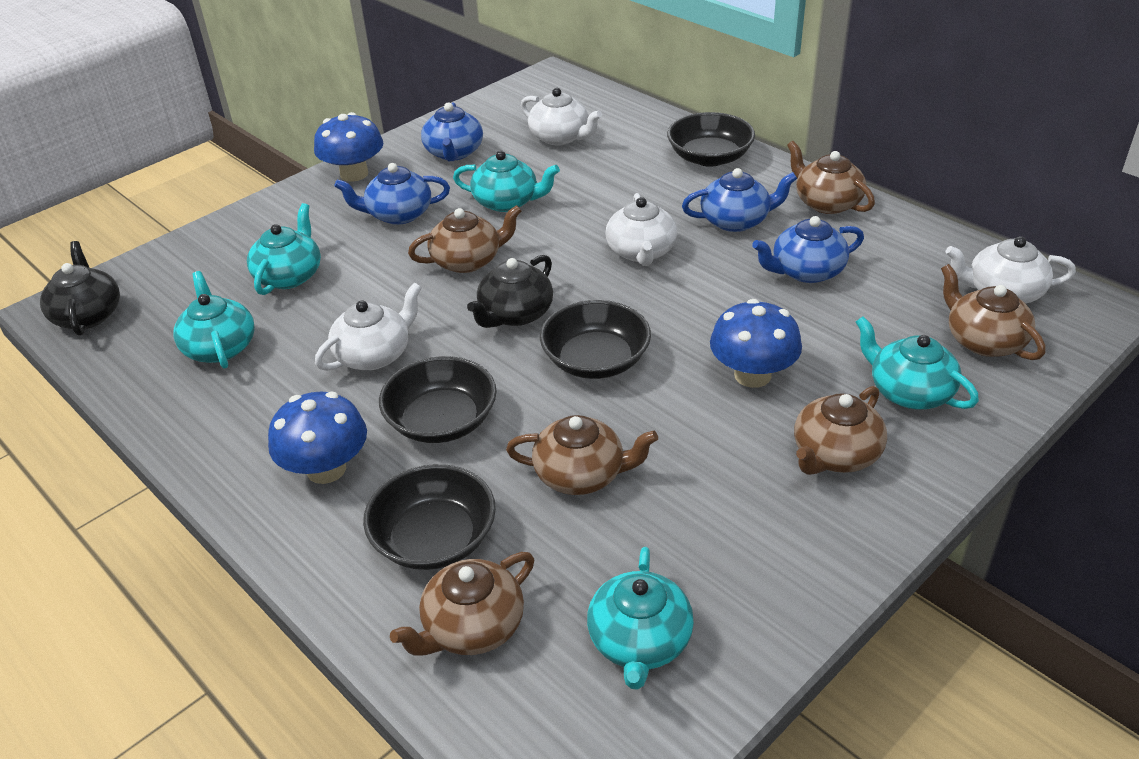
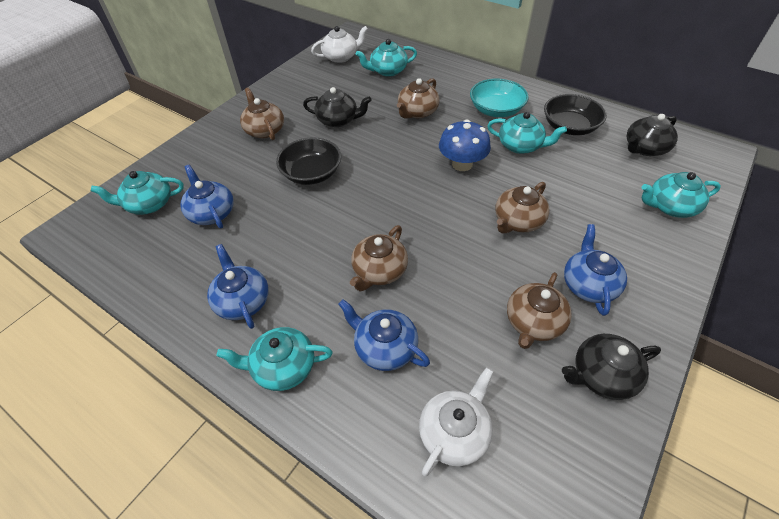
black bowl: 4 -> 2
black teapot: 2 -> 3
blue mushroom: 3 -> 1
brown teapot: 6 -> 5
turquoise bowl: 0 -> 1
white teapot: 4 -> 2

